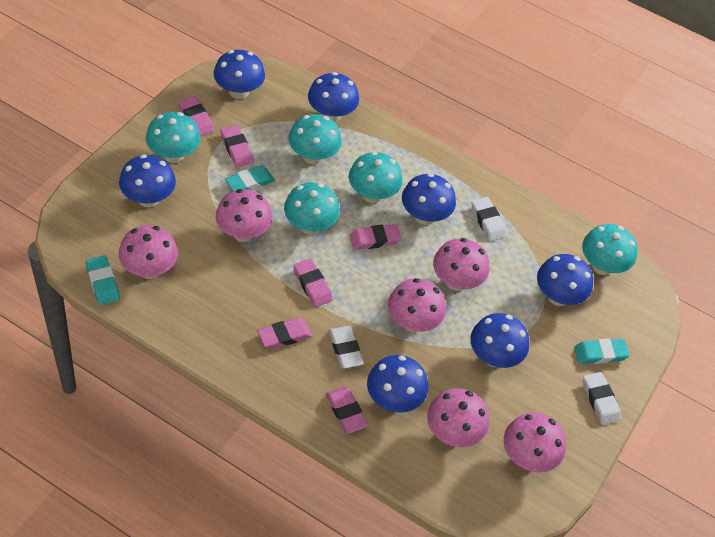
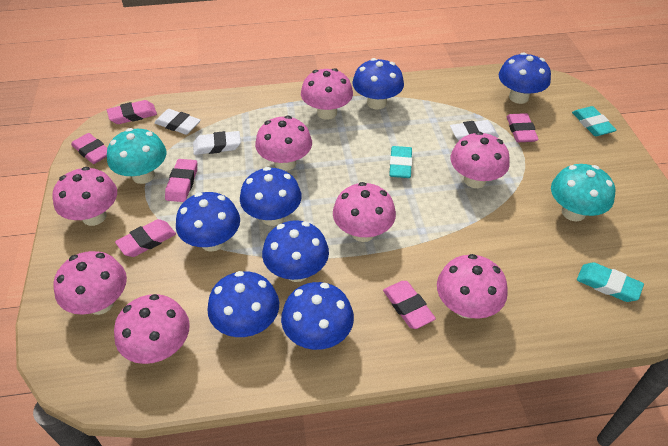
pink mushroom: 6 -> 8
turquoise mushroom: 5 -> 2

